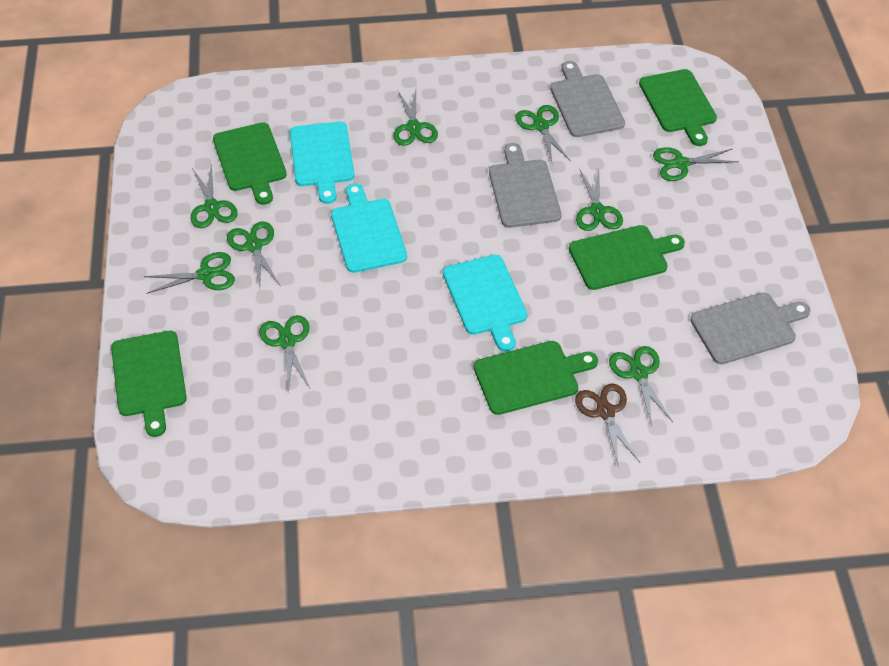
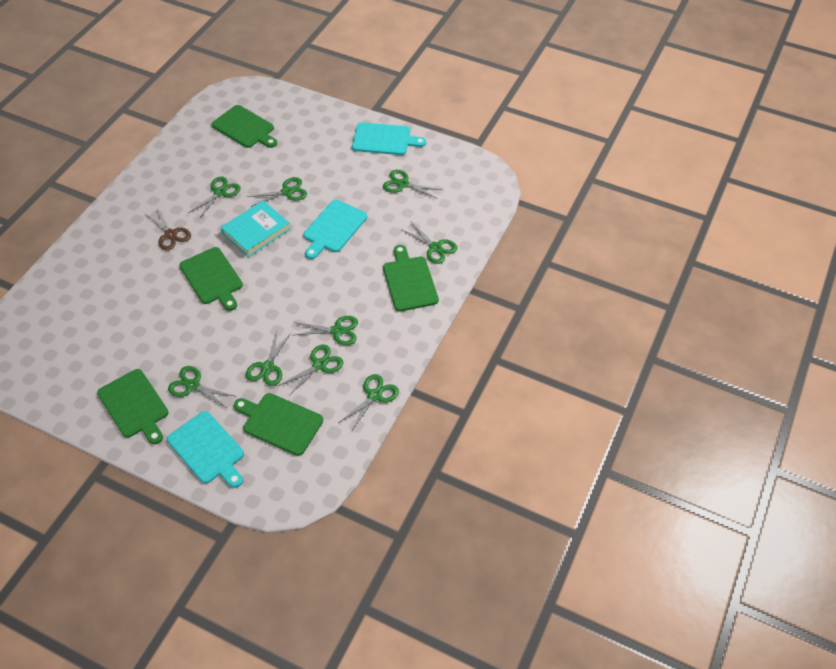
grey cutting board: 3 -> 0
turquoise book: 0 -> 1

